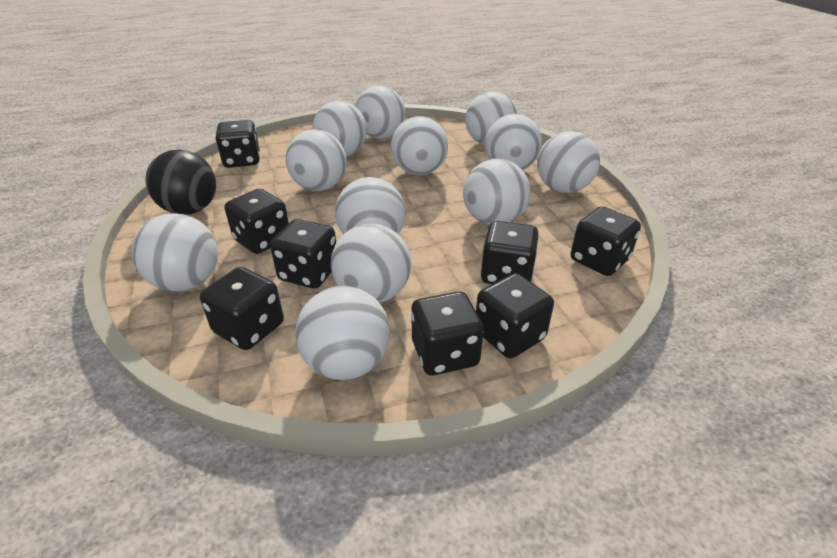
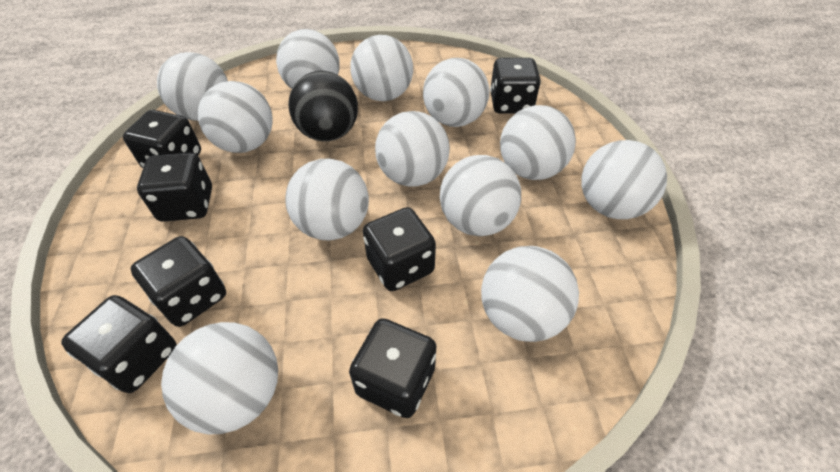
black dice: 8 -> 7

